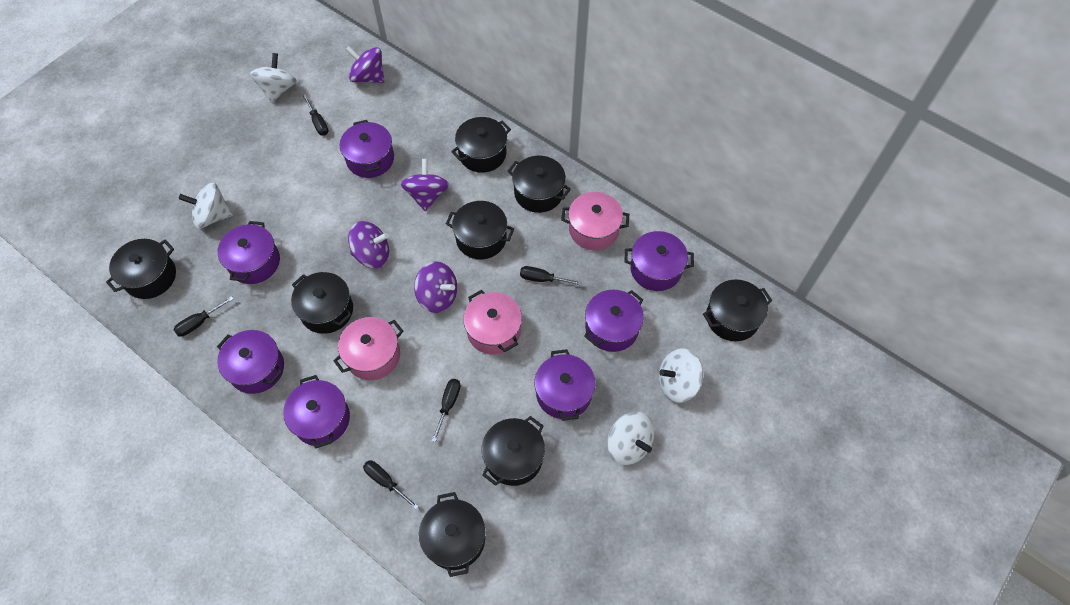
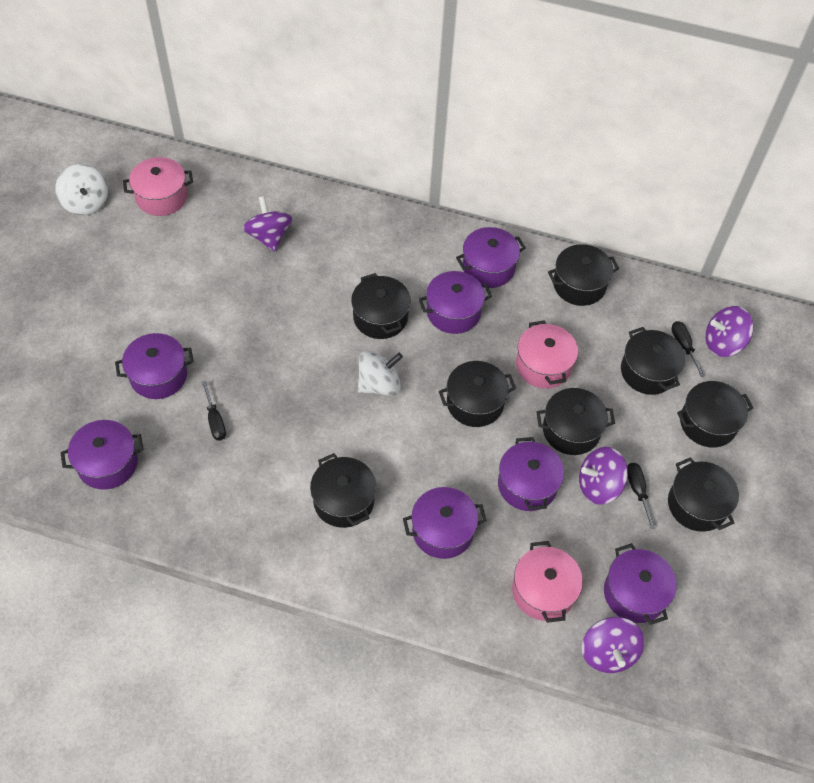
black screwdriver: 5 -> 3
white spinning top: 4 -> 2

